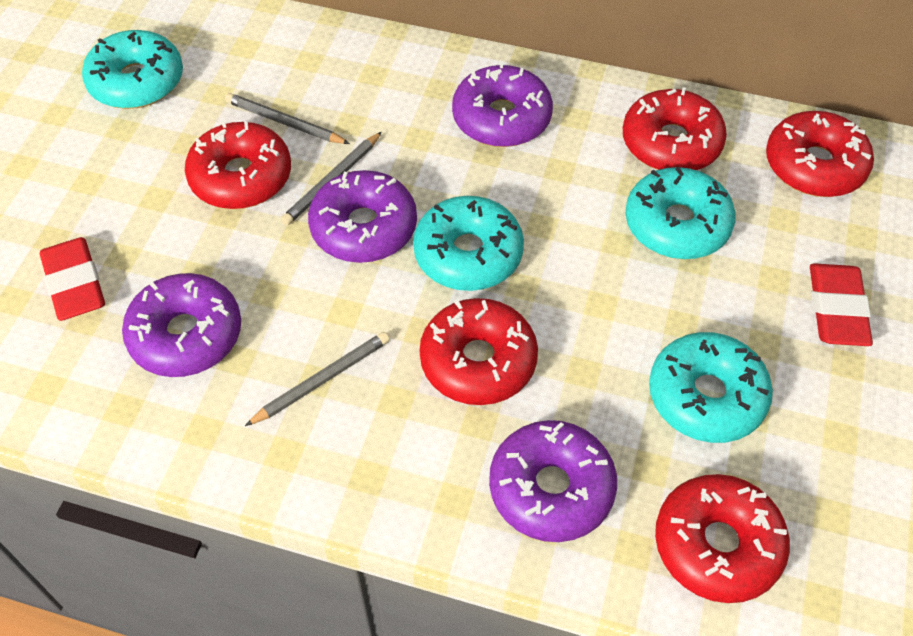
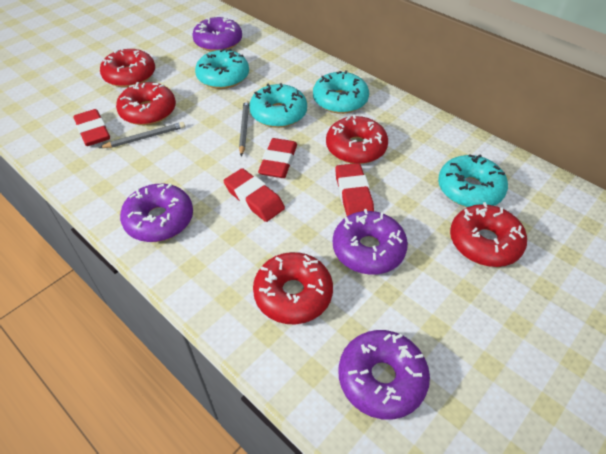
grey pencil: 3 -> 2
red eraser: 2 -> 4

